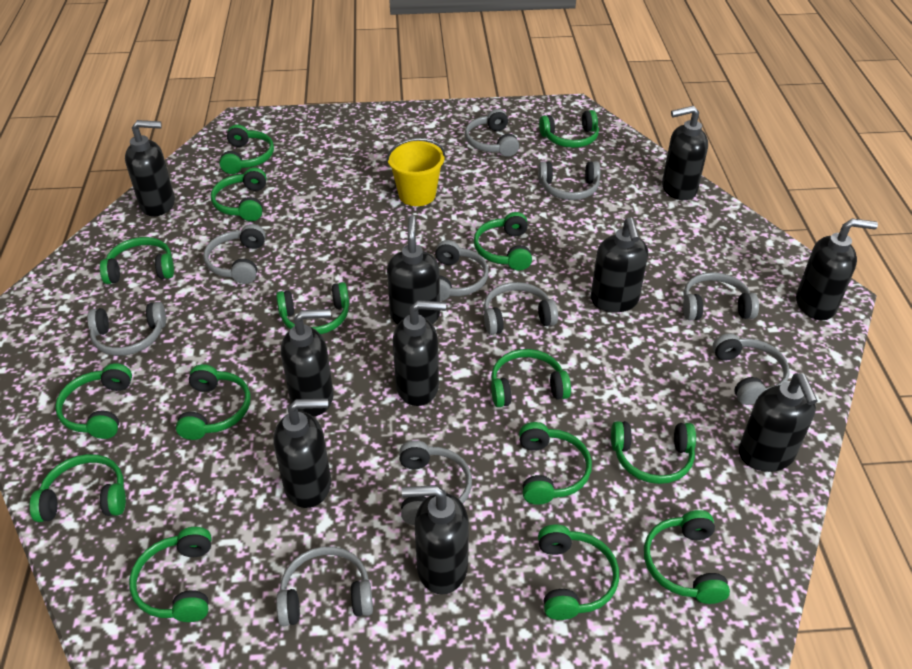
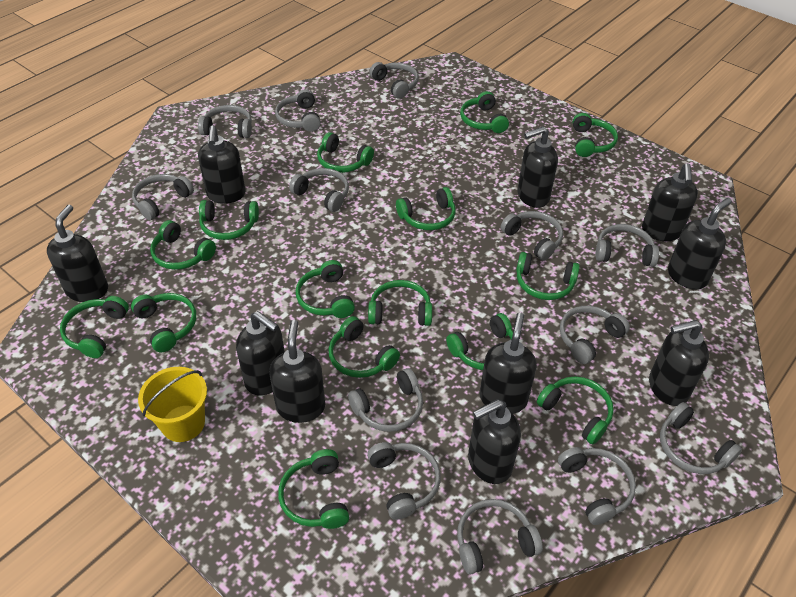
grey headphones: 10 -> 13

